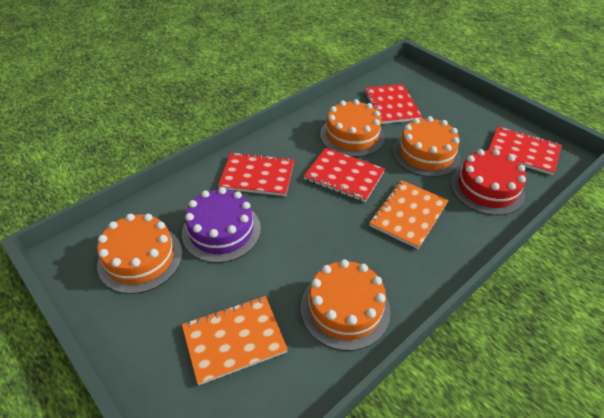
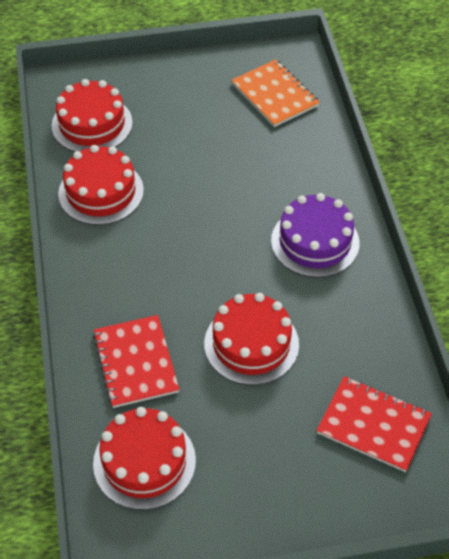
orange cake: 4 -> 0
orange notebook: 2 -> 1
red cake: 1 -> 4
red notebook: 4 -> 2

